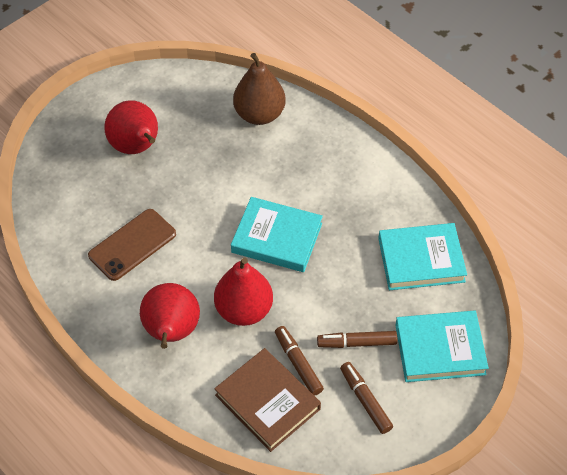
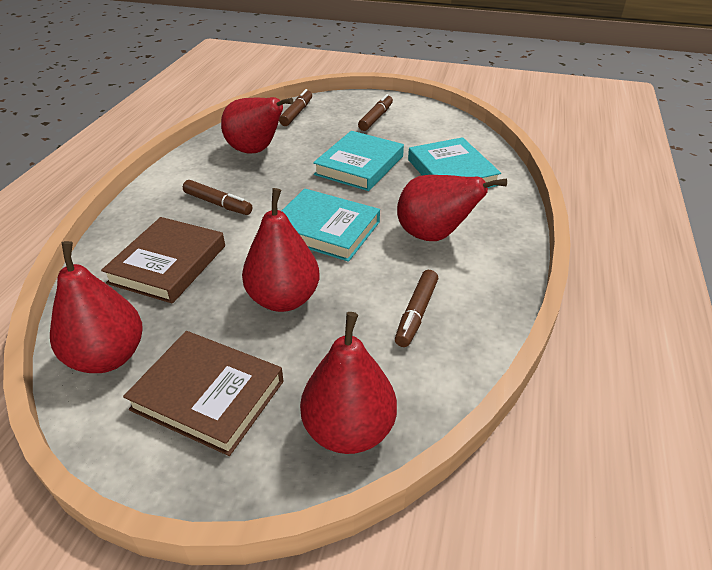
brown book: 1 -> 2
brown marker: 3 -> 4
brown pear: 1 -> 0
brown phone: 1 -> 0
red pear: 3 -> 5

